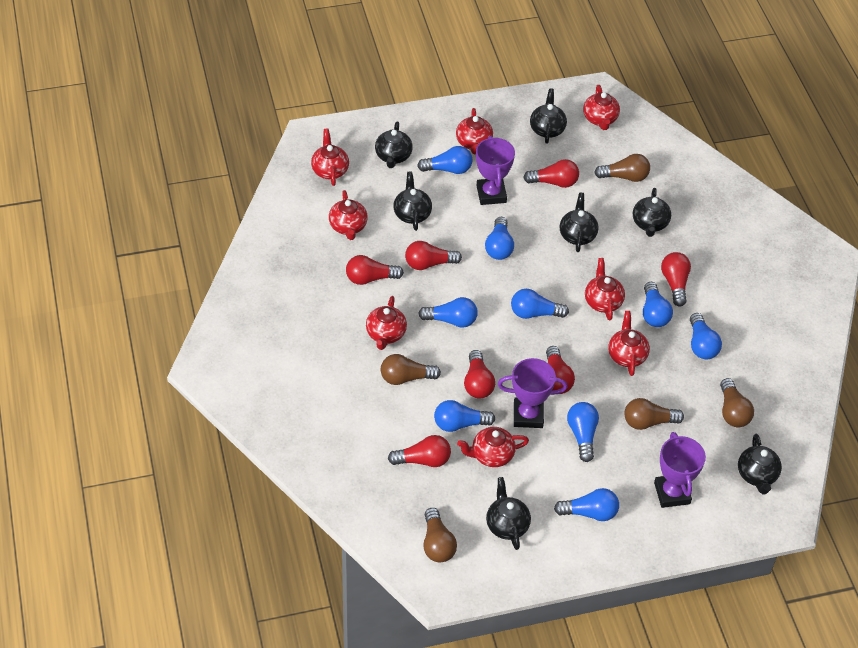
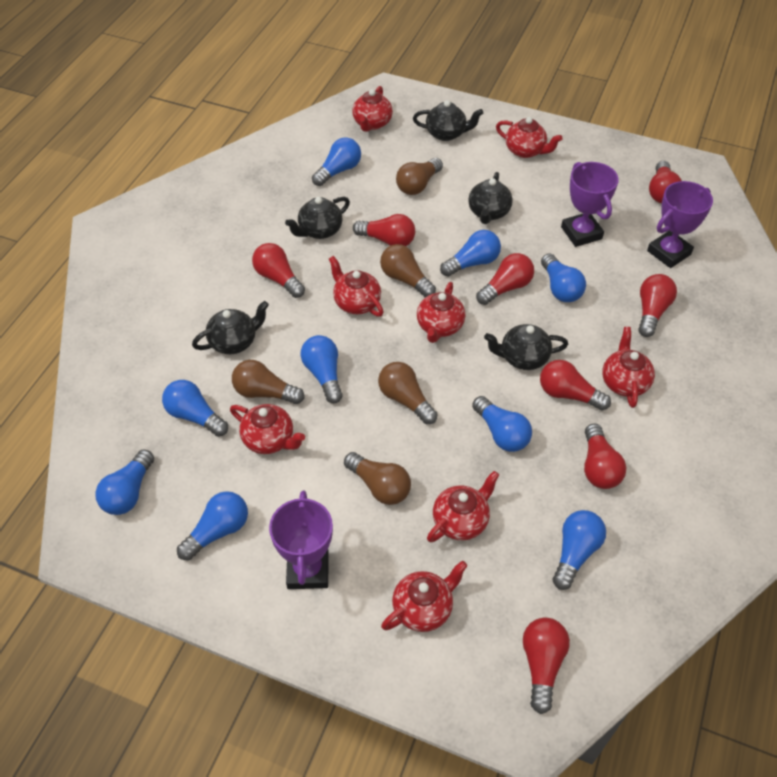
black teapot: 7 -> 5
red light bulb: 7 -> 8

